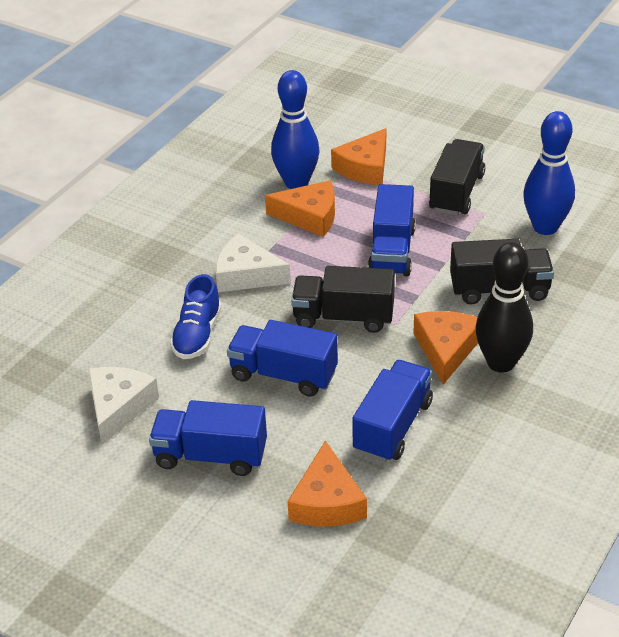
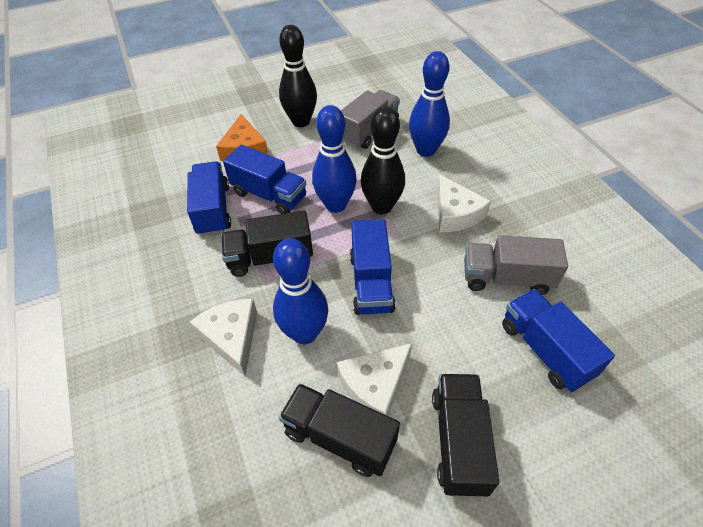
black bowling pin: 1 -> 2
blue bowling pin: 2 -> 3
blue shoe: 1 -> 0
grey truck: 0 -> 2
orange cheese: 4 -> 1
white cheese: 2 -> 3

